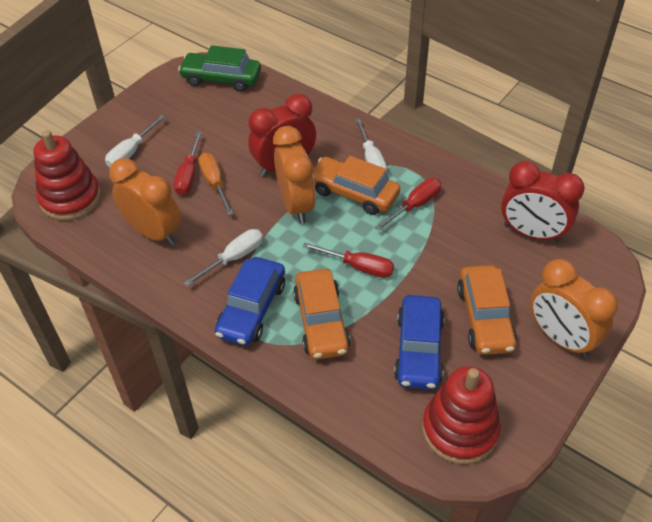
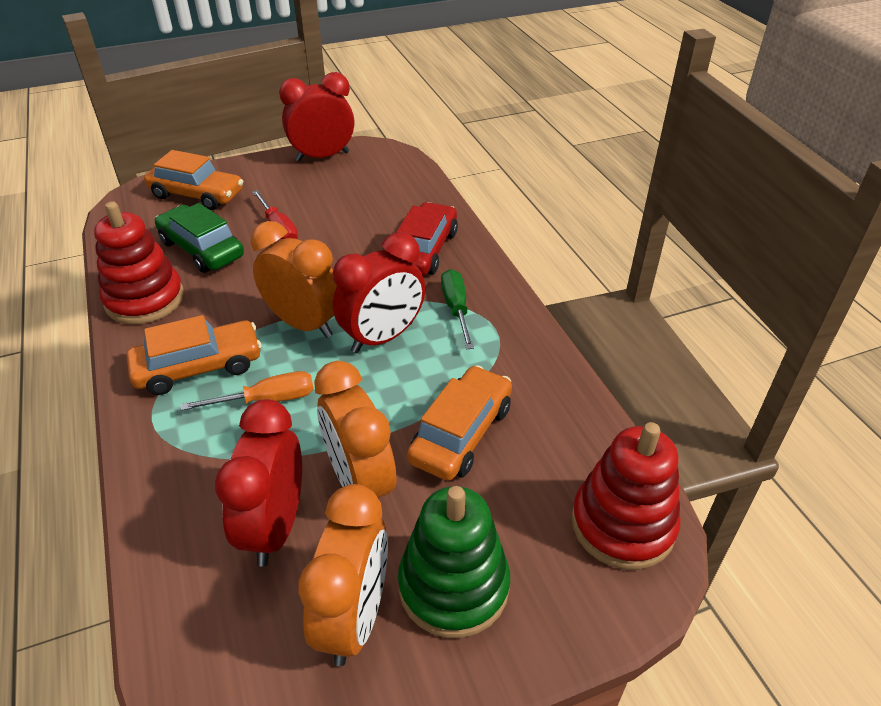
blue car: 2 -> 0
green screwdriver: 0 -> 1
green stacking toy: 0 -> 1
red car: 0 -> 1
red clock: 2 -> 3
red screwdriver: 3 -> 1
white screwdriver: 3 -> 0

